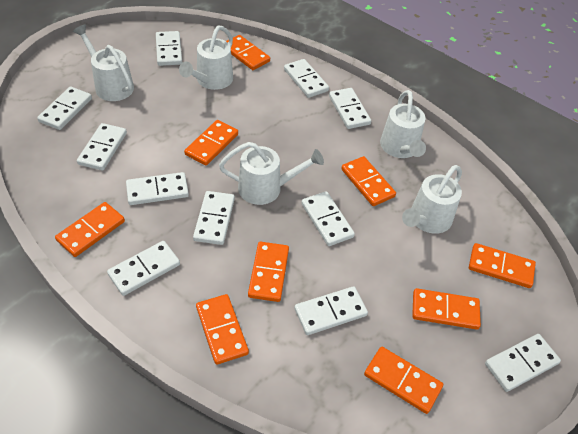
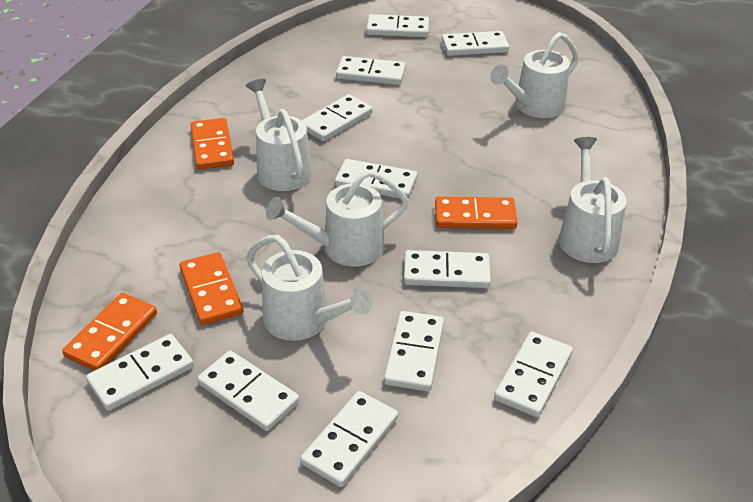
orange domino: 9 -> 4

